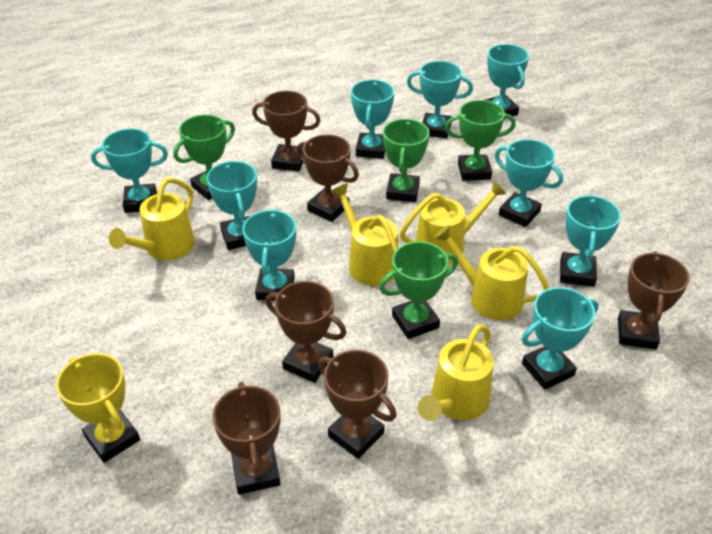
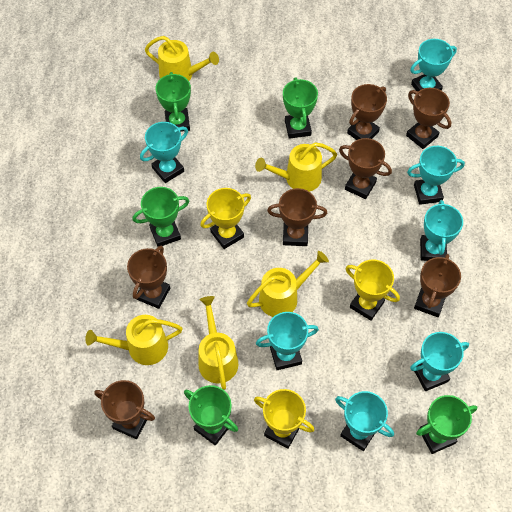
brown trophy: 6 -> 7
green trophy: 4 -> 5
turquoise trophy: 9 -> 7
yellow trophy: 1 -> 3

